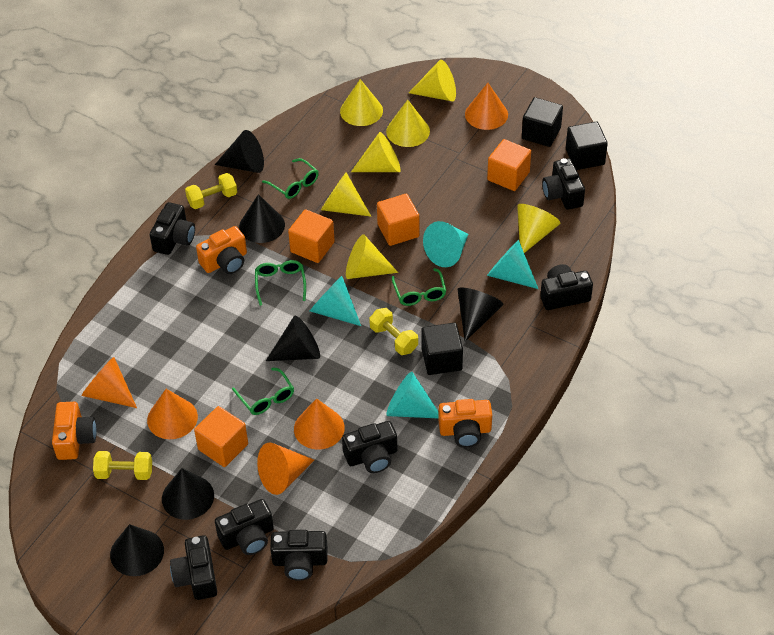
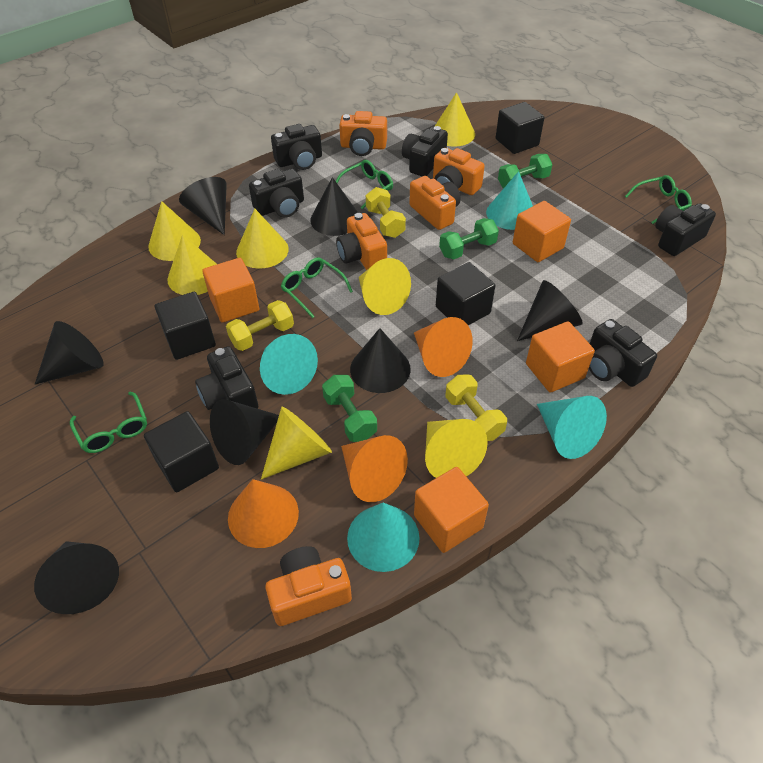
black camera: 7 -> 6
black cone: 6 -> 7
black cube: 3 -> 4
green dumbbell: 0 -> 3
orange camera: 3 -> 5
orange cone: 5 -> 3

